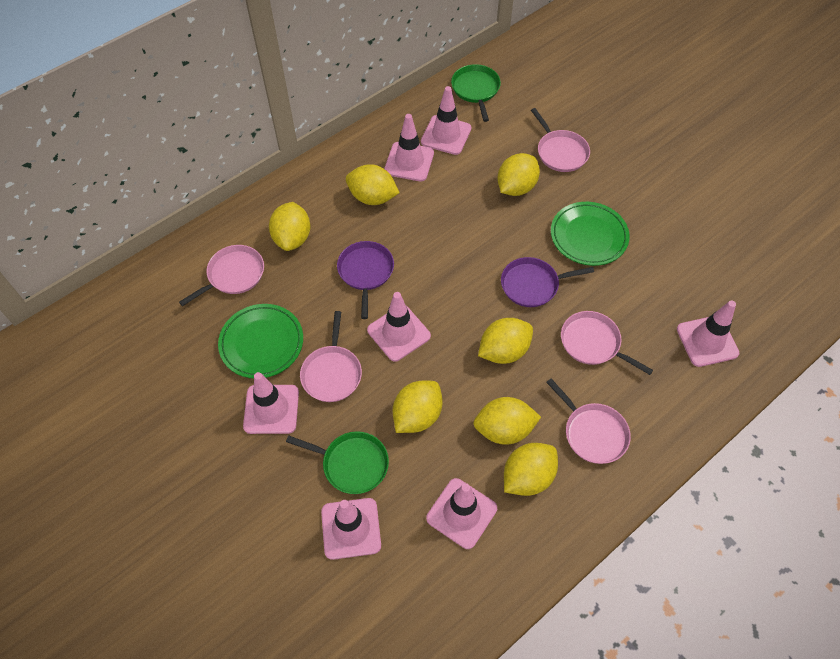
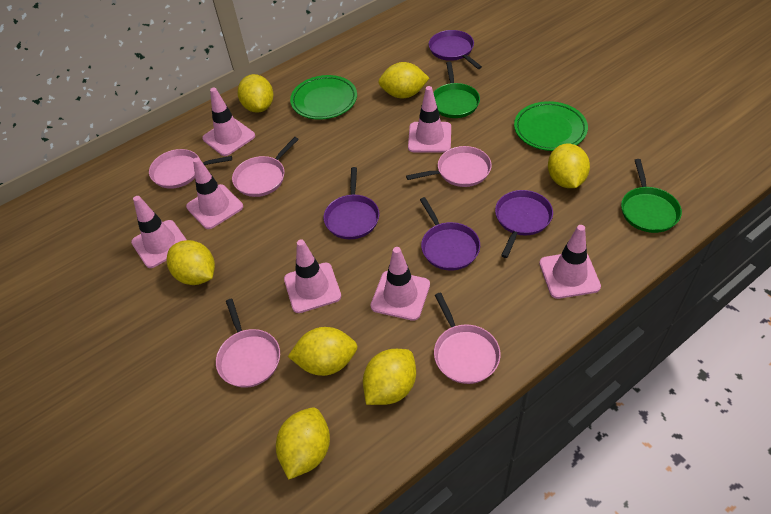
purple pan: 2 -> 4

